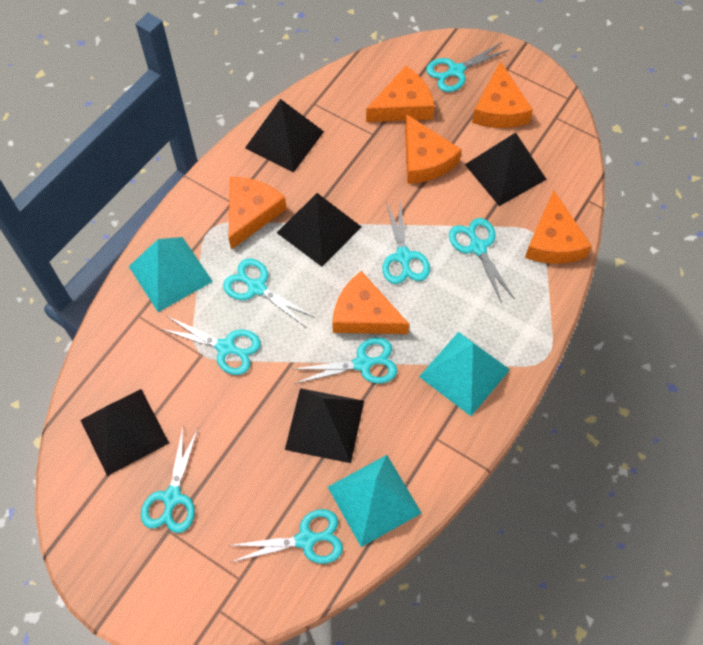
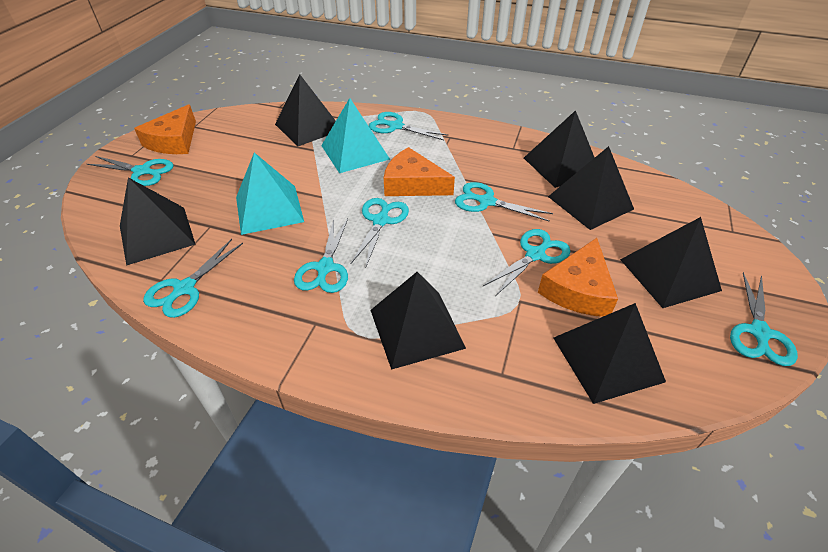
black pyramid: 5 -> 7
orange cheese: 6 -> 3
turquoise pyramid: 3 -> 2

